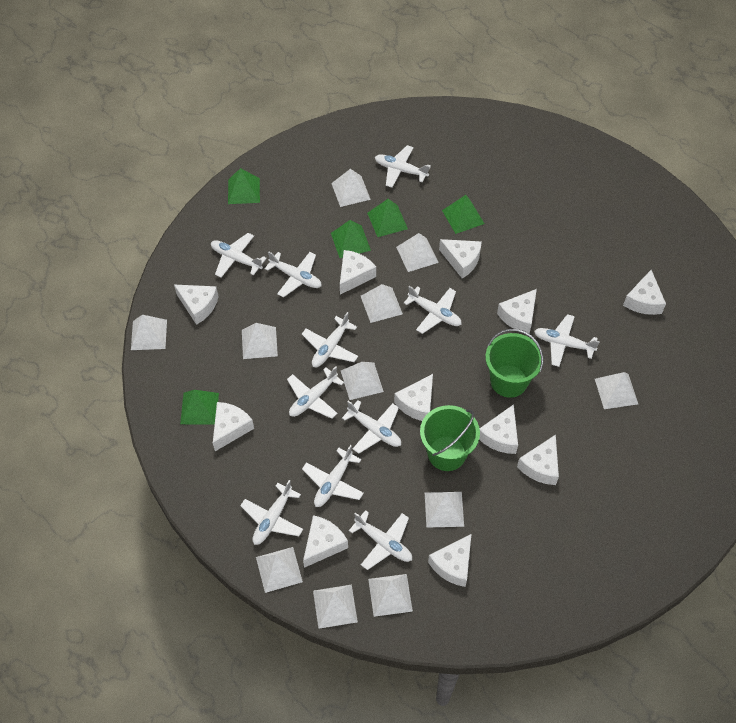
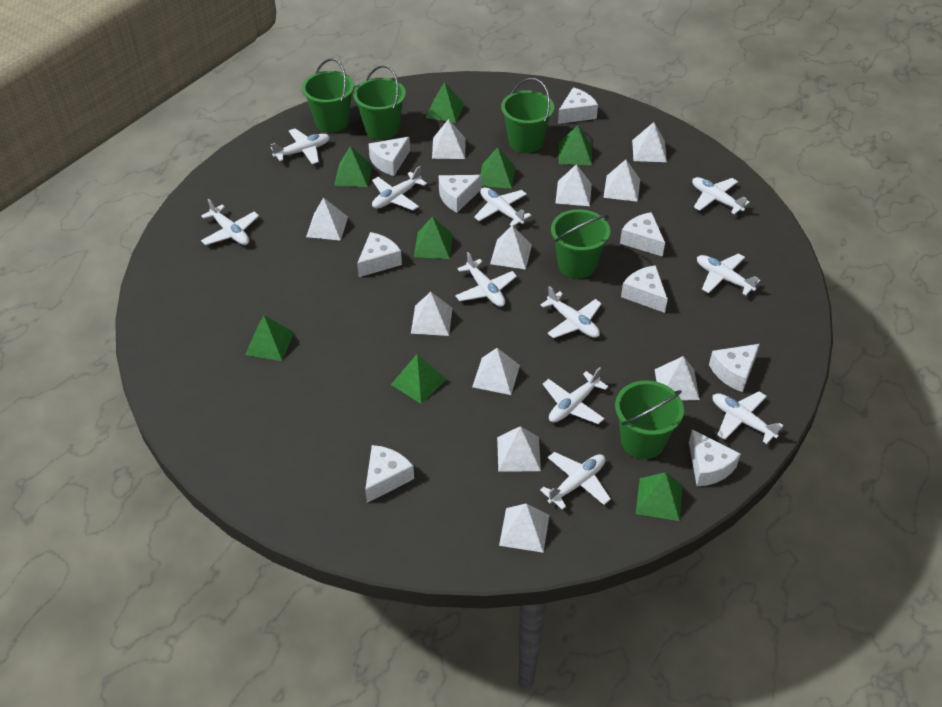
green bucket: 2 -> 5
green pyramid: 5 -> 8
white cheese: 11 -> 9

